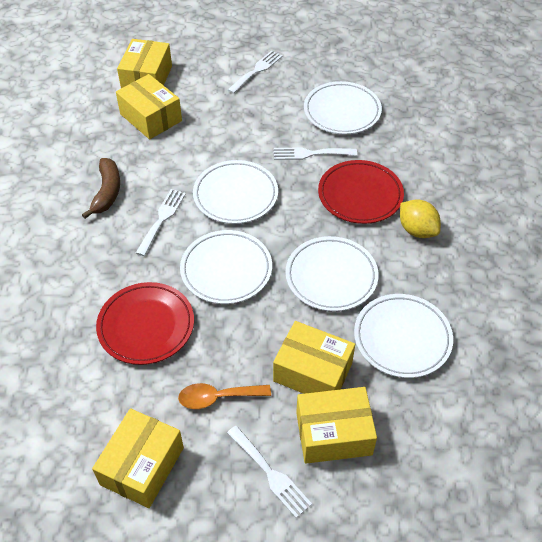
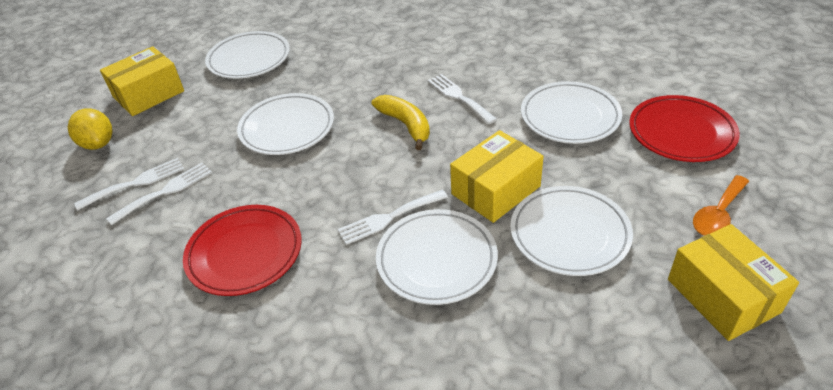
brown banana: 1 -> 0
yellow banana: 0 -> 1
yellow box: 5 -> 3

